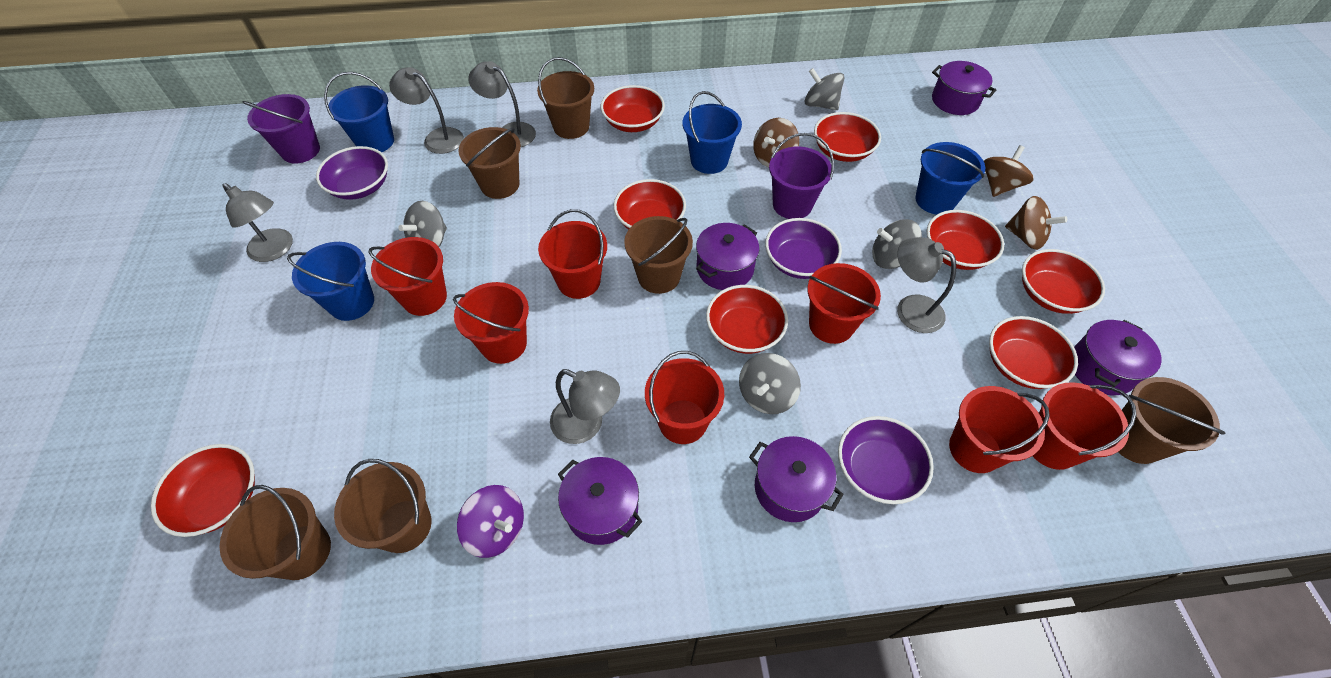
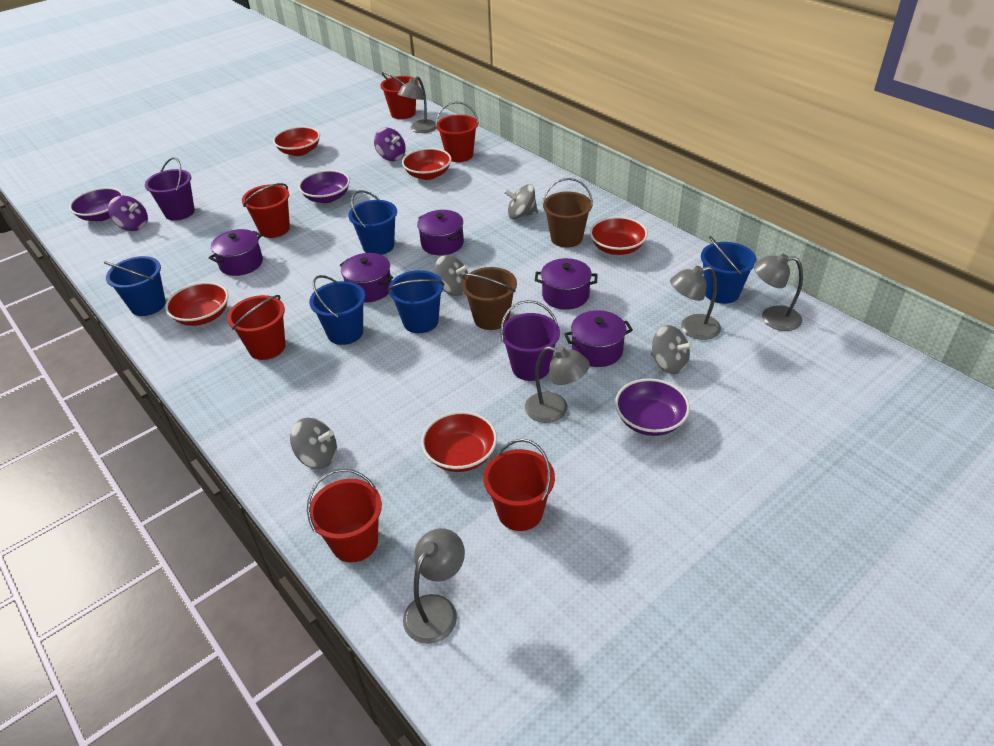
blue bucket: 4 -> 5
brown bucket: 6 -> 2
brown spinning top: 3 -> 0
purple spinning top: 1 -> 2
red bowl: 8 -> 5
red bucket: 7 -> 6

